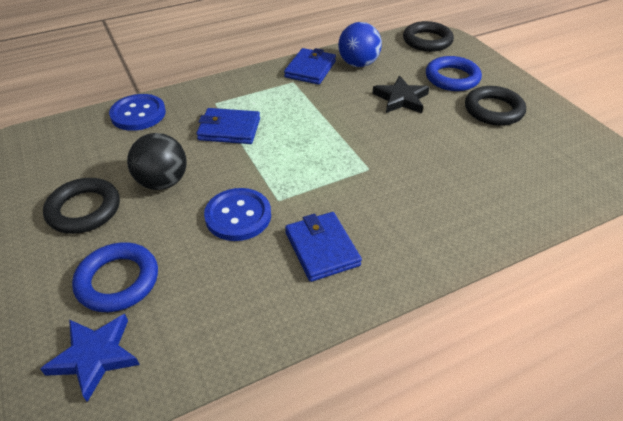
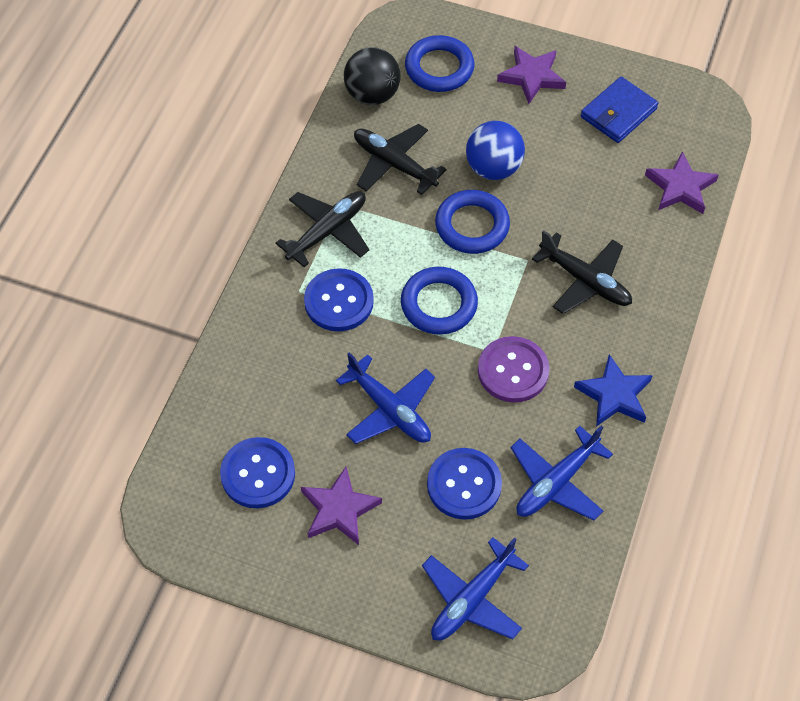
black plane: 0 -> 3
black ring: 3 -> 0
black star: 1 -> 0
blue button: 2 -> 3
blue plane: 0 -> 3
blue ring: 2 -> 3
blue wallet: 3 -> 1
purple button: 0 -> 1
purple star: 0 -> 3

